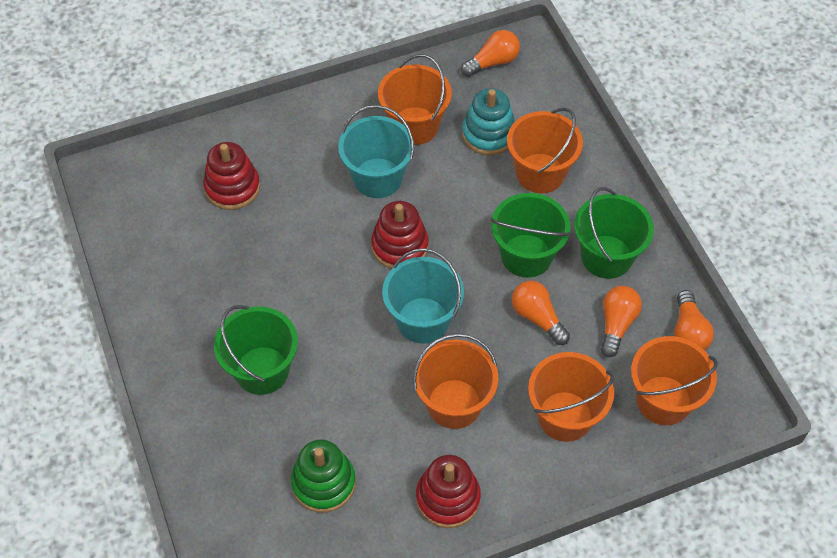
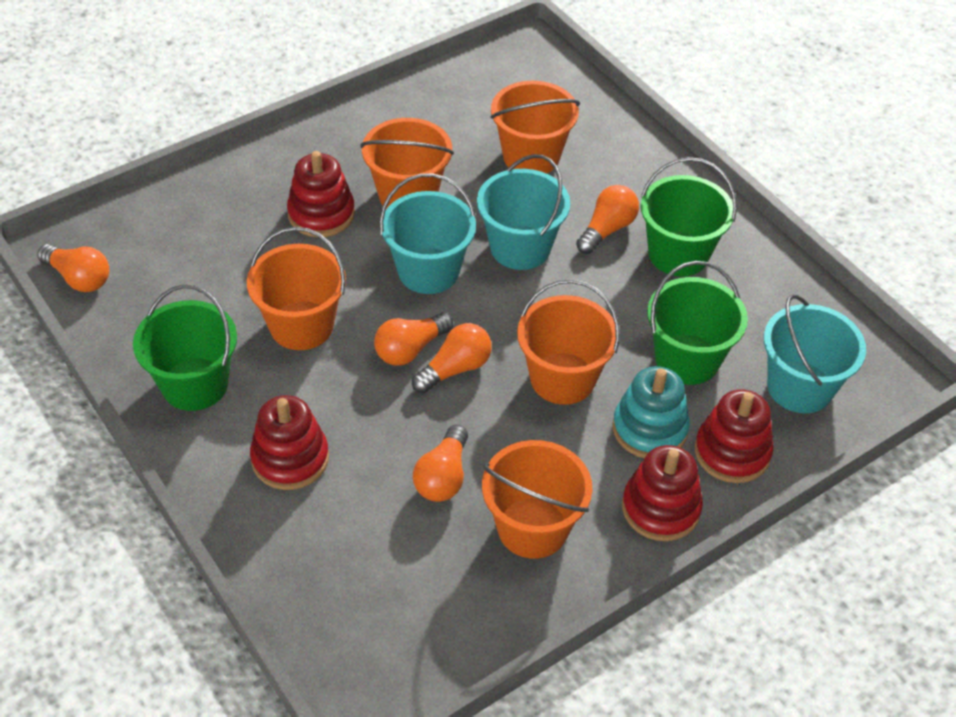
green stacking toy: 1 -> 0
orange light bulb: 4 -> 5
red stacking toy: 3 -> 4
turquoise bucket: 2 -> 3

